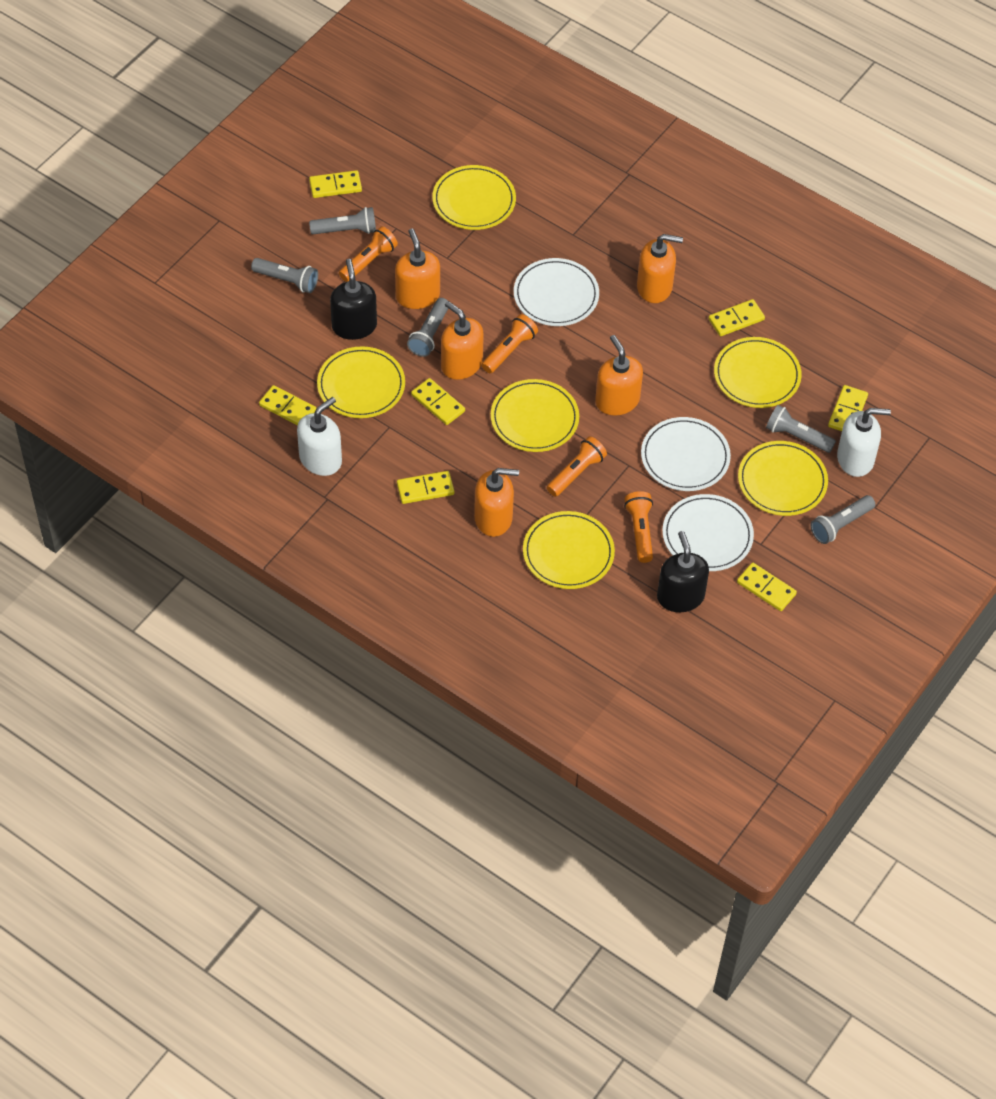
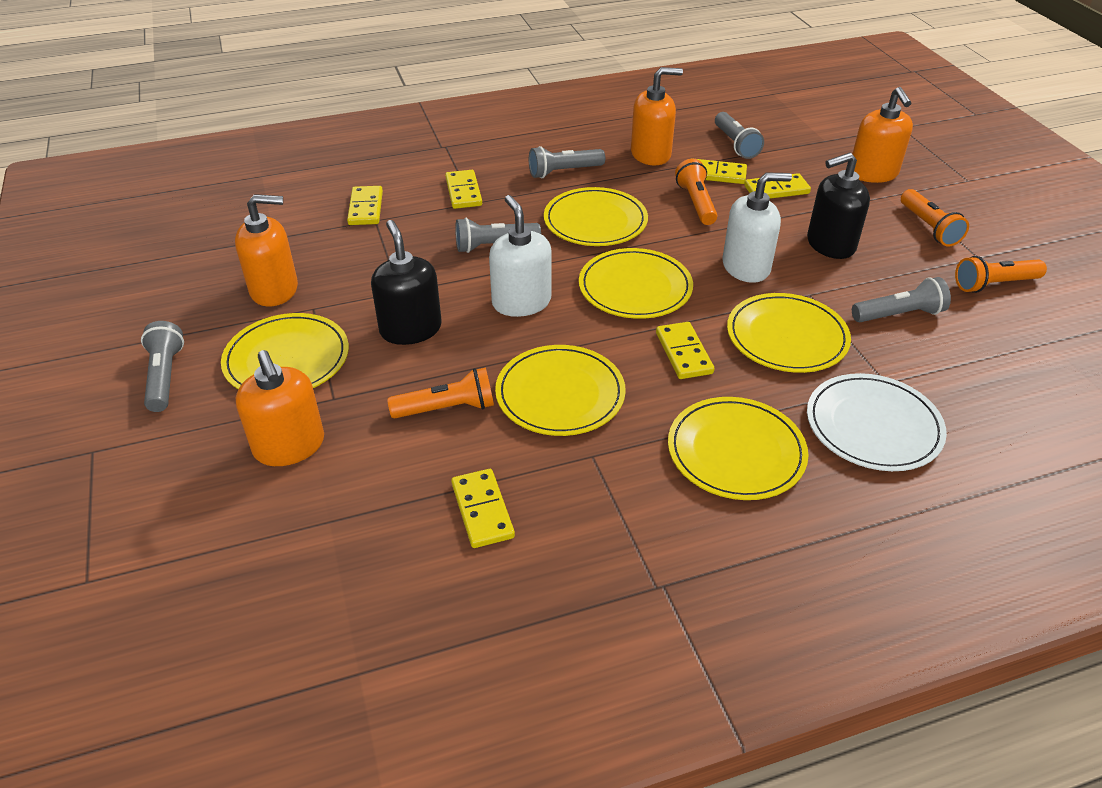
orange soap dispenser: 5 -> 4
white plate: 3 -> 1
yellow domino: 7 -> 6

